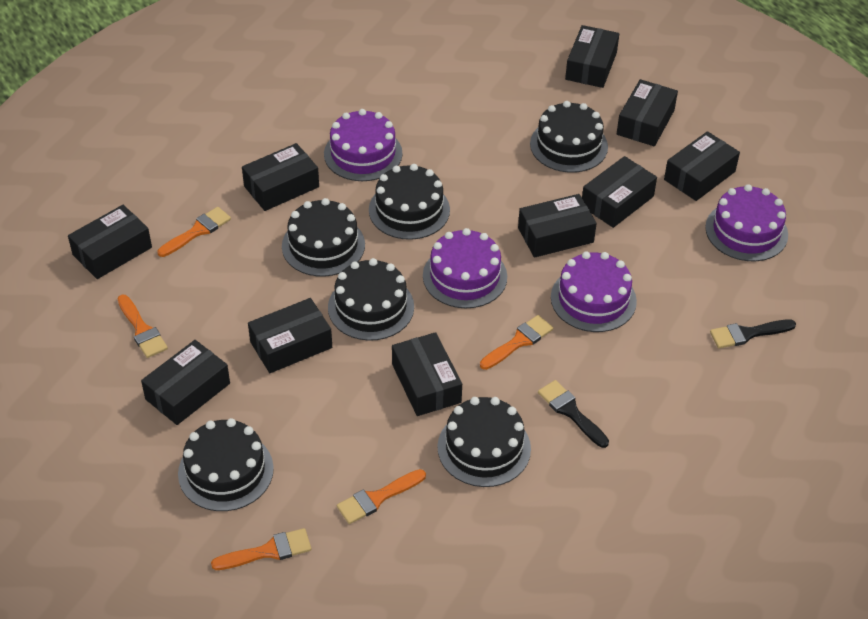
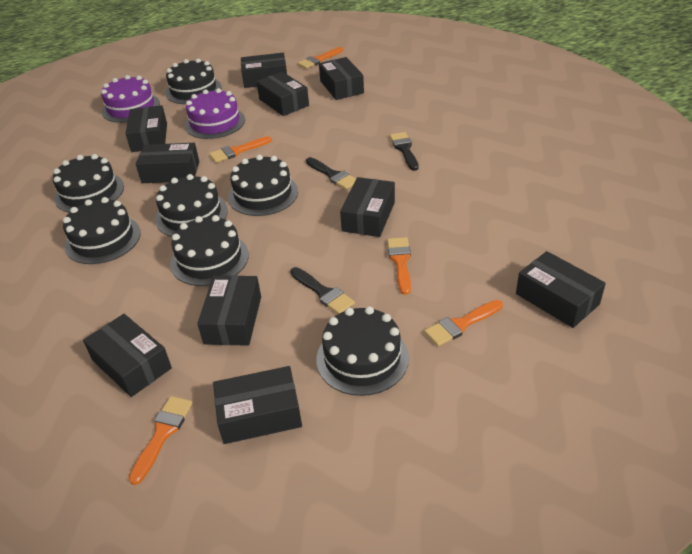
black brush: 2 -> 3
black cake: 6 -> 7
purple cake: 4 -> 2

